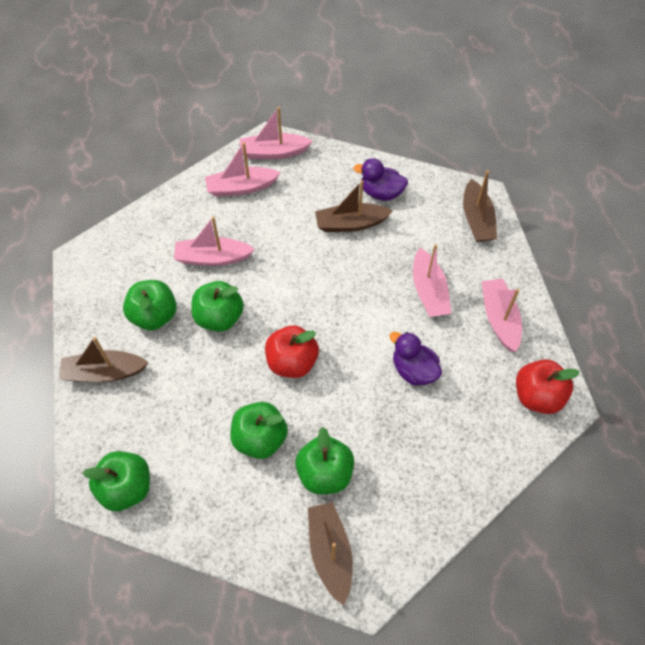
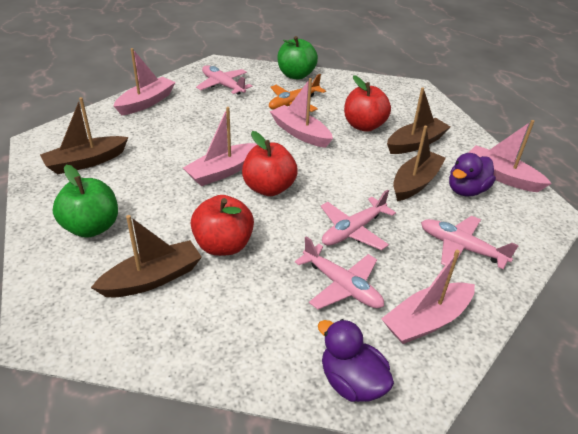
green apple: 5 -> 2
orange plane: 0 -> 1
pink plane: 0 -> 4
red apple: 2 -> 3

